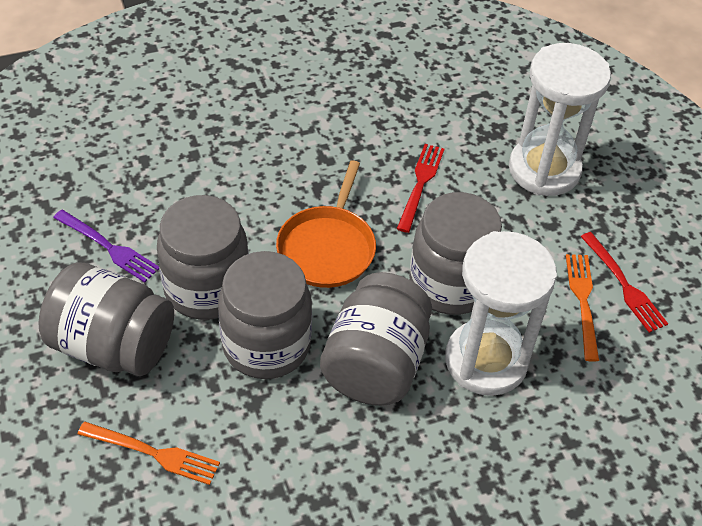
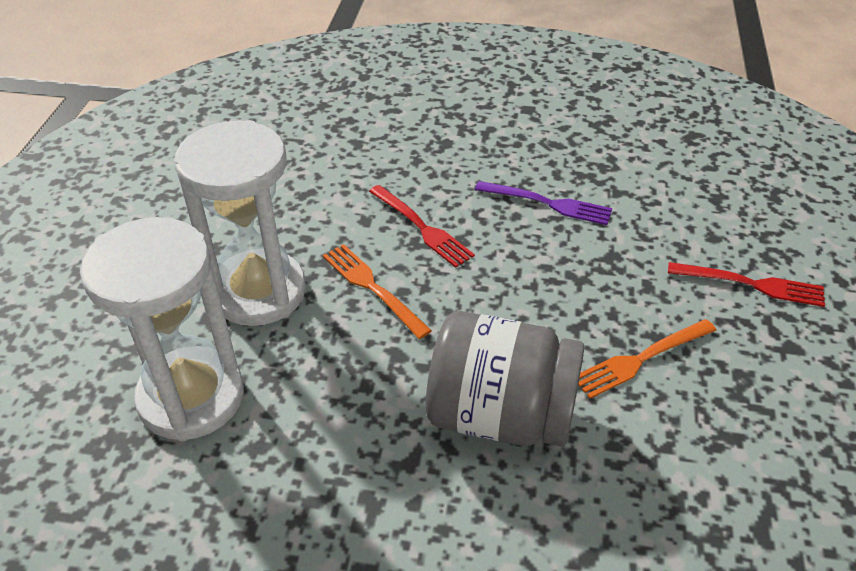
grey jar: 5 -> 1
orange pan: 1 -> 0

